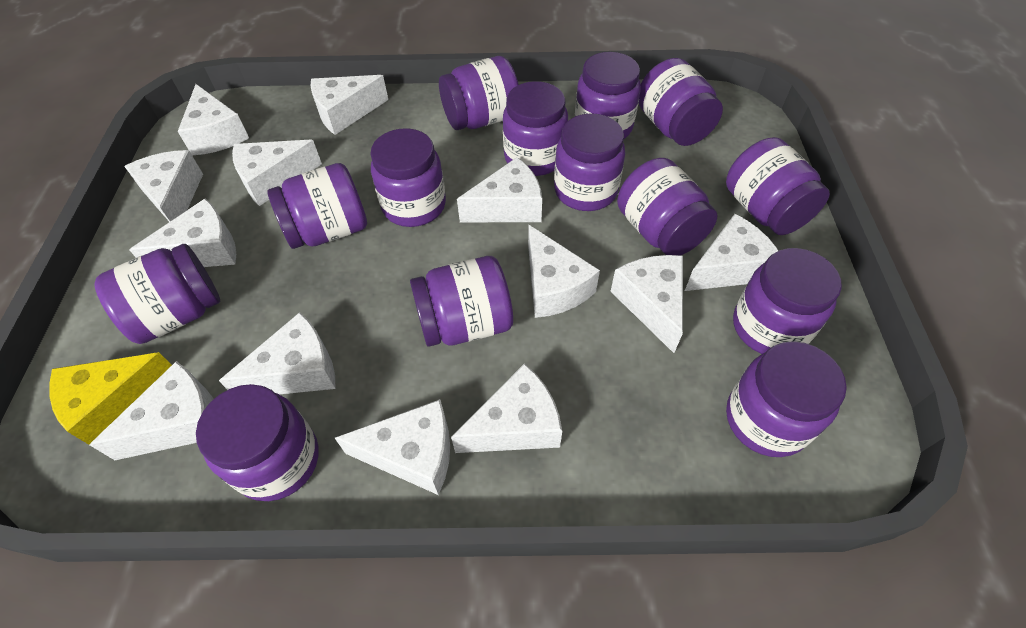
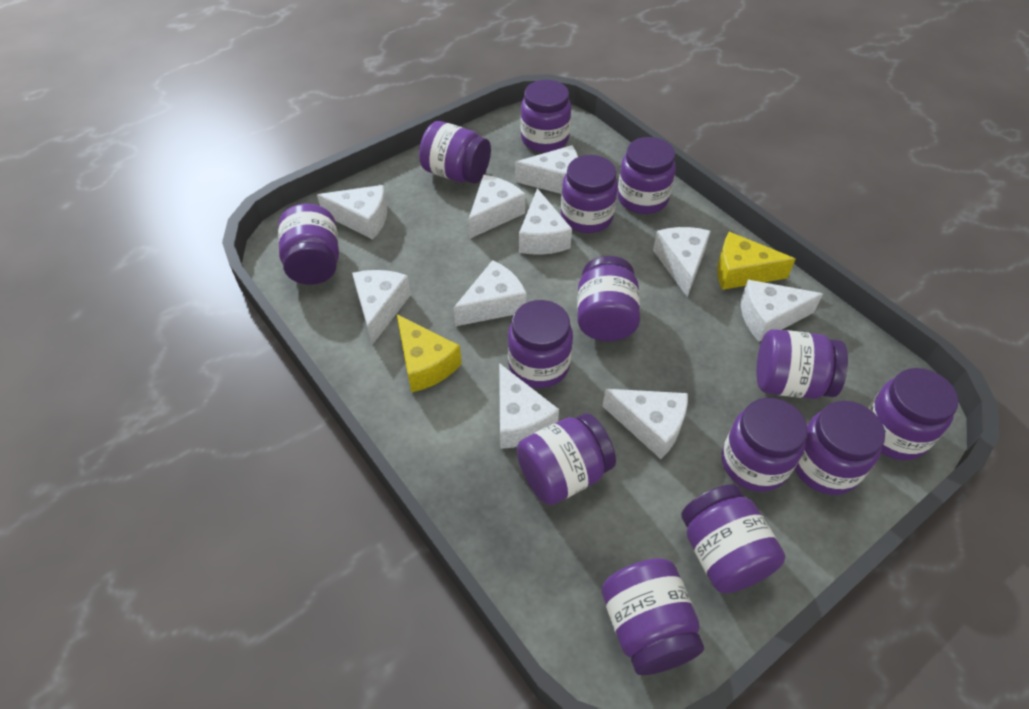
white cheese: 13 -> 10
yellow cheese: 1 -> 2

